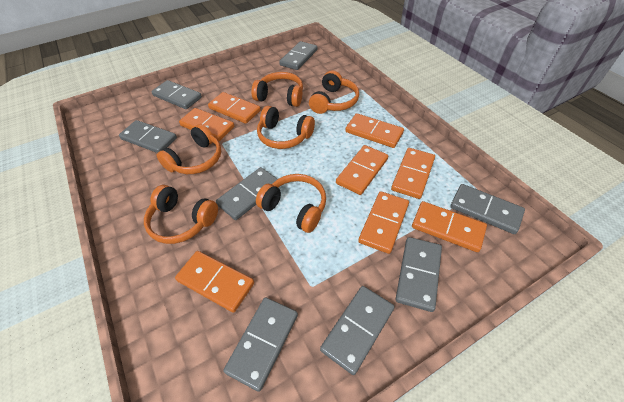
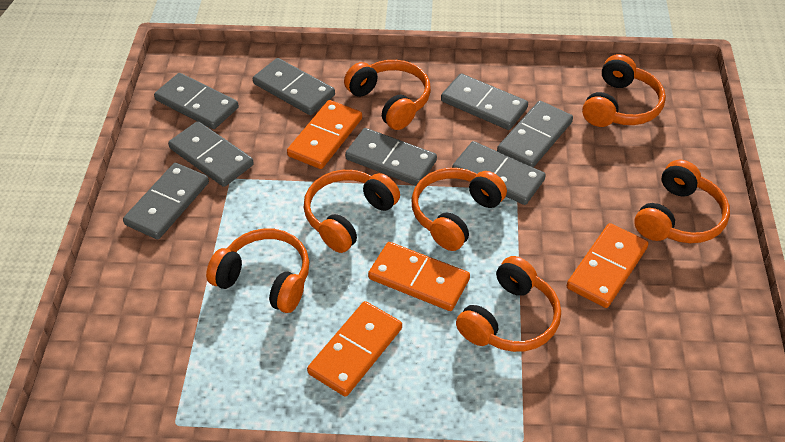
orange domino: 8 -> 4
orange headphones: 6 -> 7

